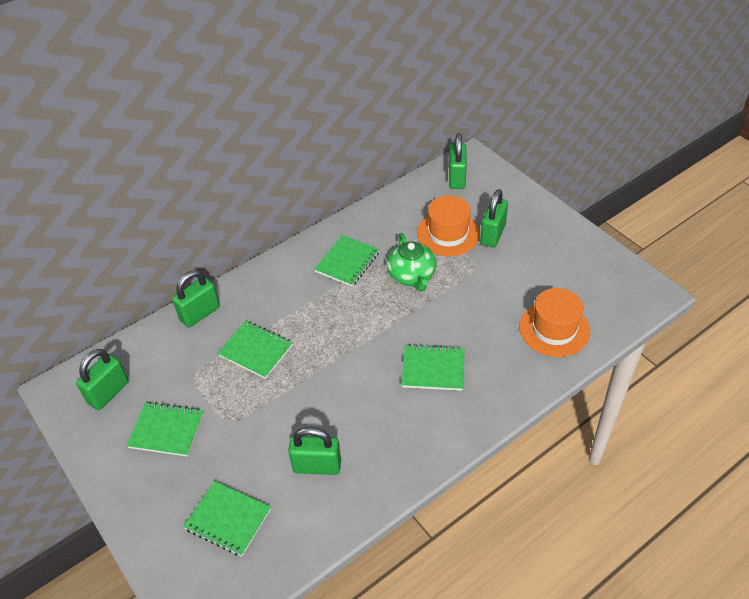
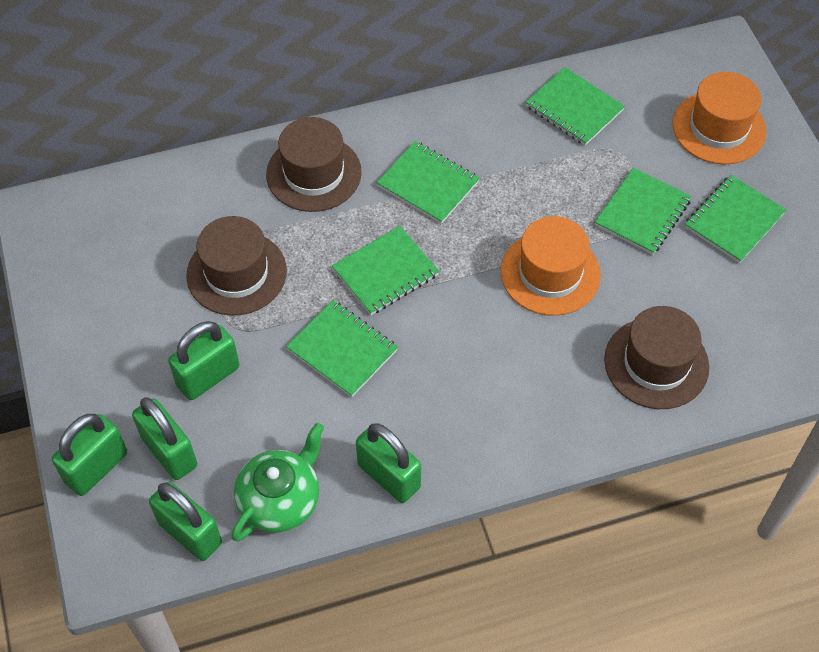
brown hat: 0 -> 3
green notebook: 5 -> 6

